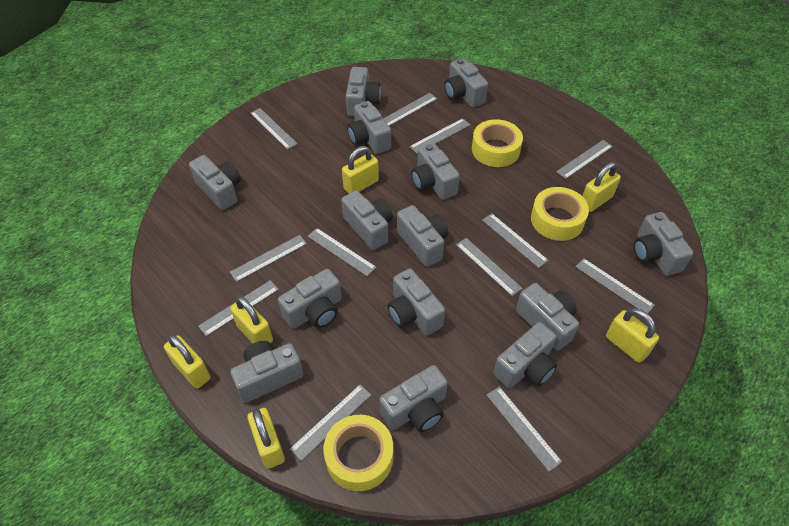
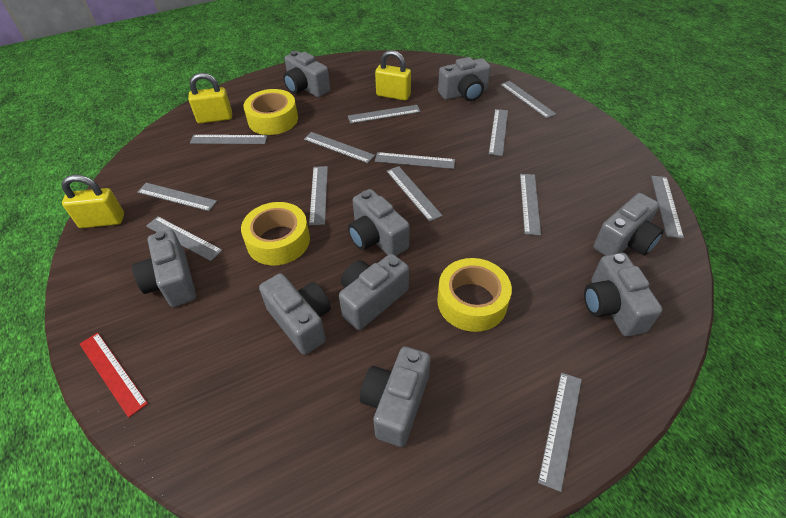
grey camera: 14 -> 9
grey ruler: 12 -> 13
red ruler: 0 -> 1
yellow padlock: 6 -> 3

